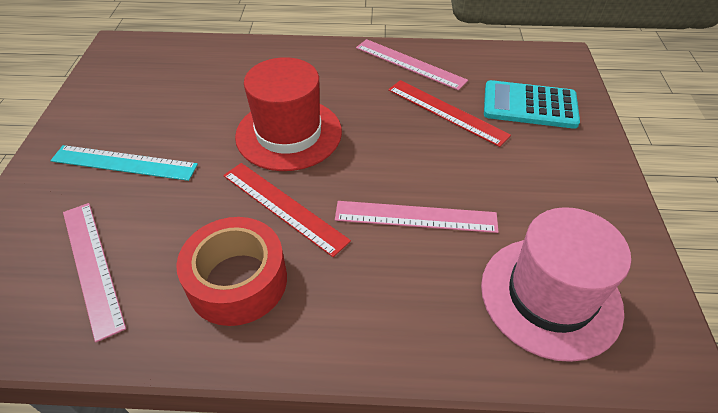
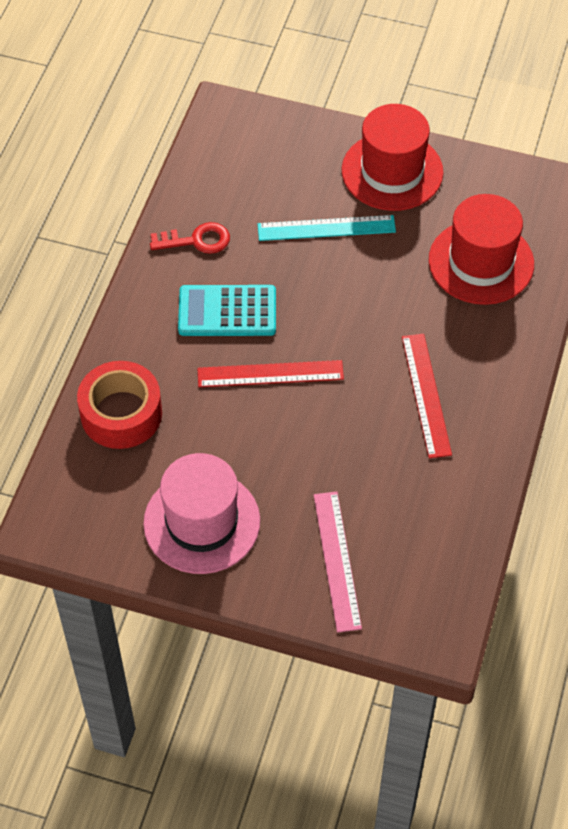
pink ruler: 3 -> 1
red hat: 1 -> 2
red key: 0 -> 1

